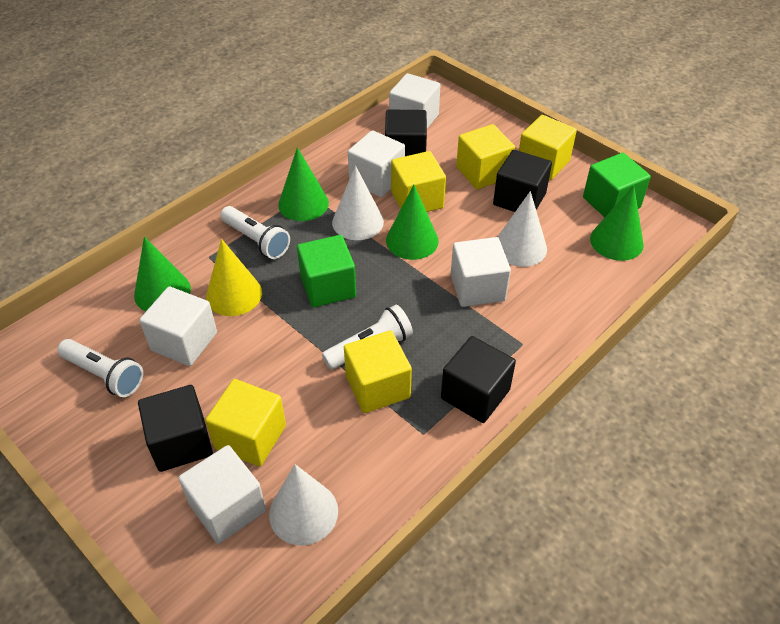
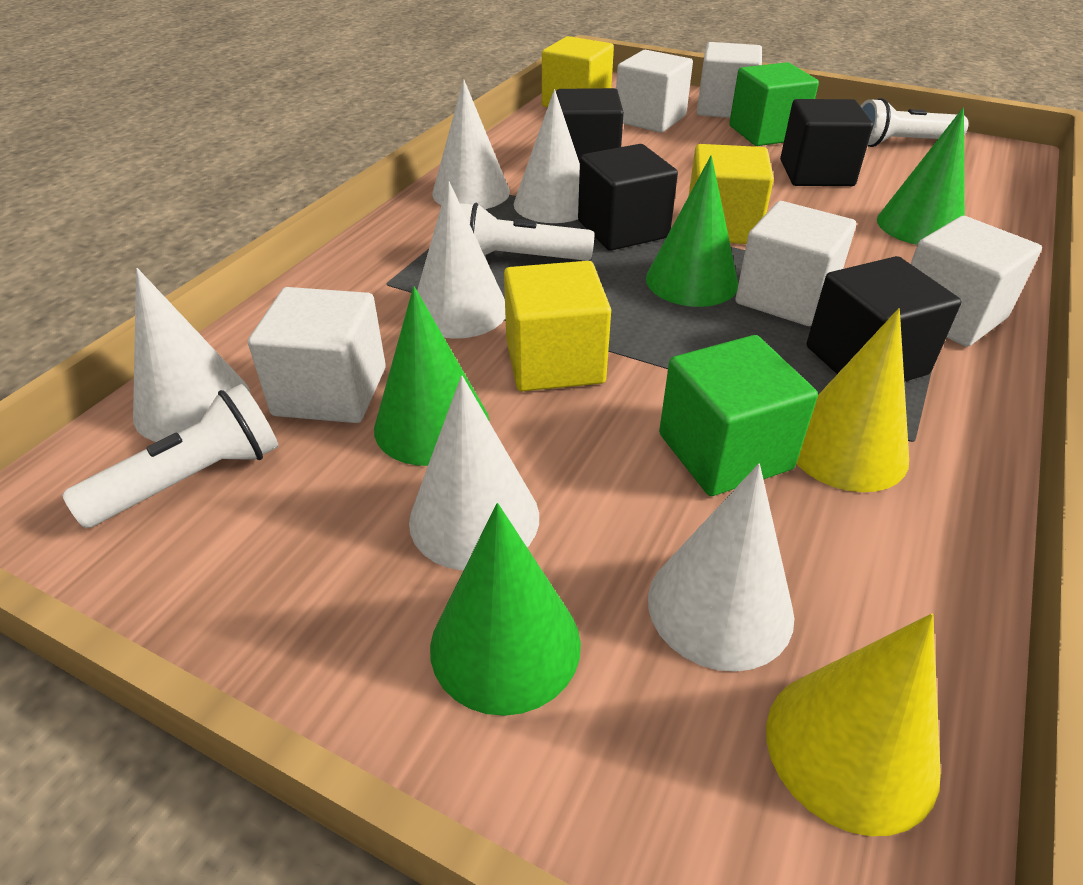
white cone: 3 -> 6
yellow cone: 1 -> 2
yellow cube: 5 -> 3

